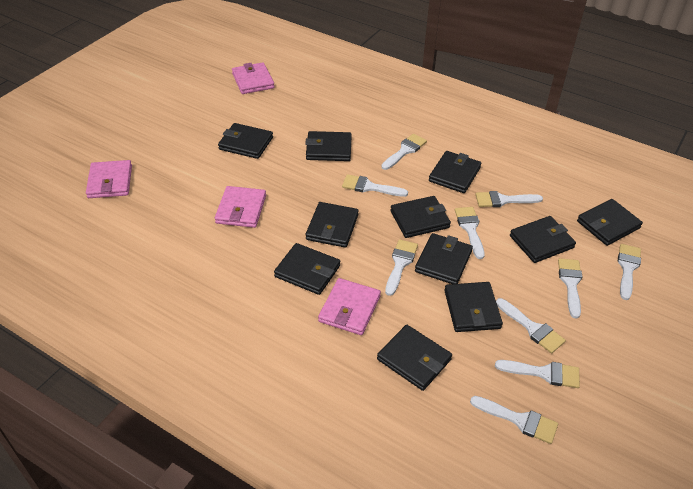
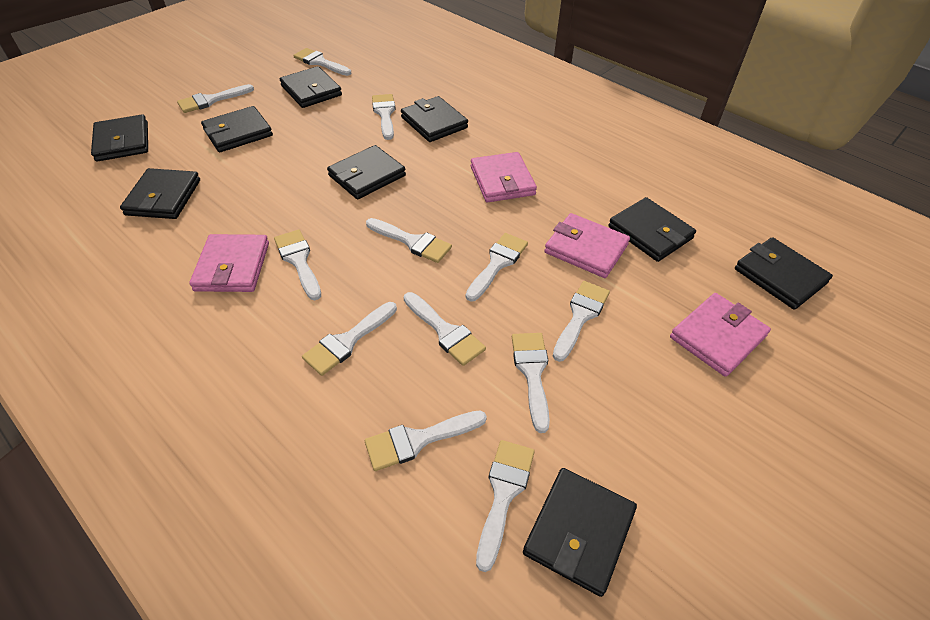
black wallet: 11 -> 9
white brush: 10 -> 12

